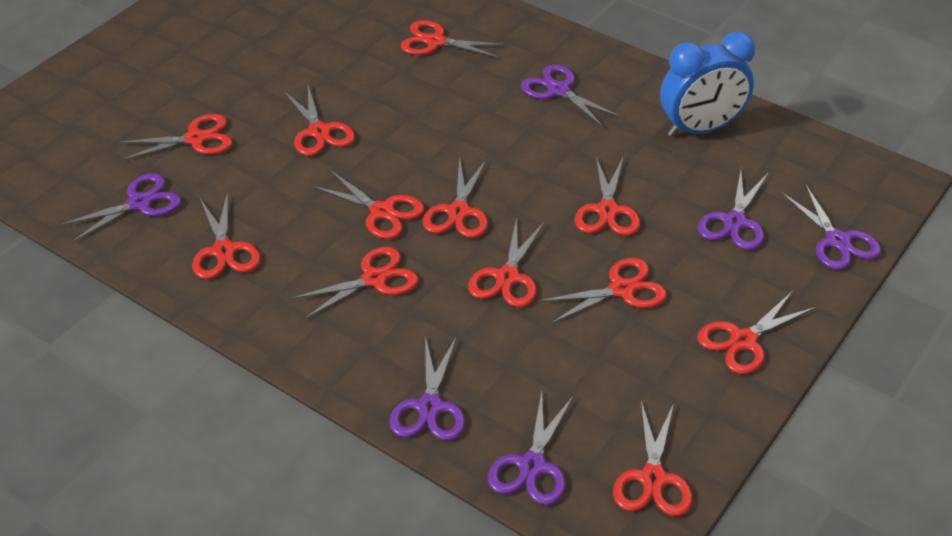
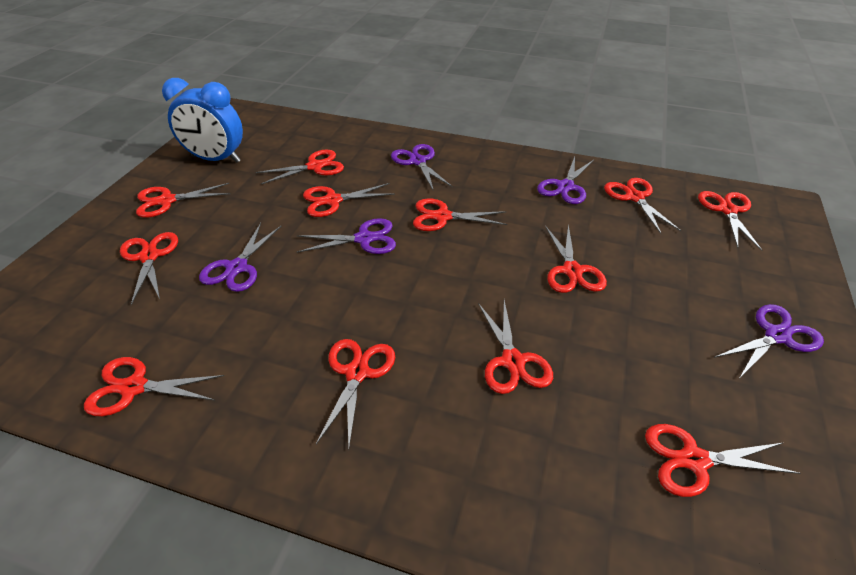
purple scissors: 6 -> 5

